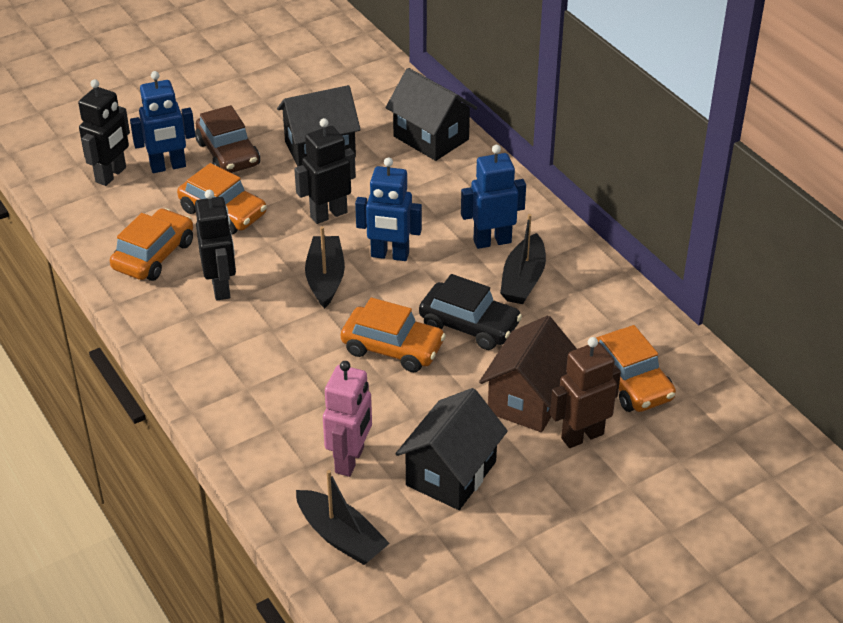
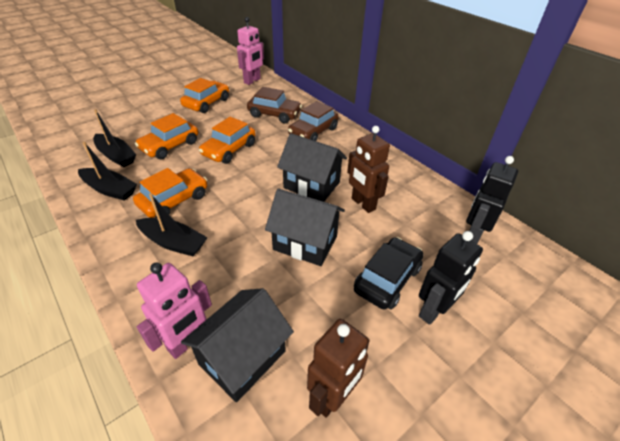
black robot: 3 -> 2
blue robot: 3 -> 0
brown car: 1 -> 2
brown house: 1 -> 0
brown robot: 1 -> 2
pink robot: 1 -> 2

